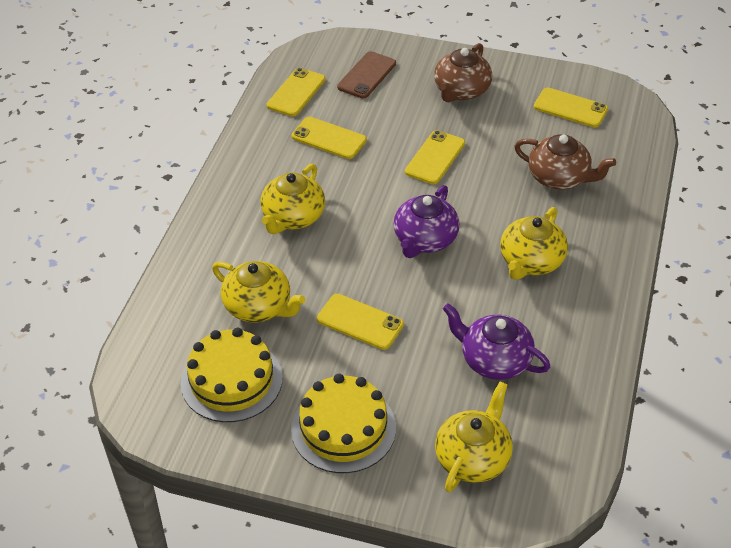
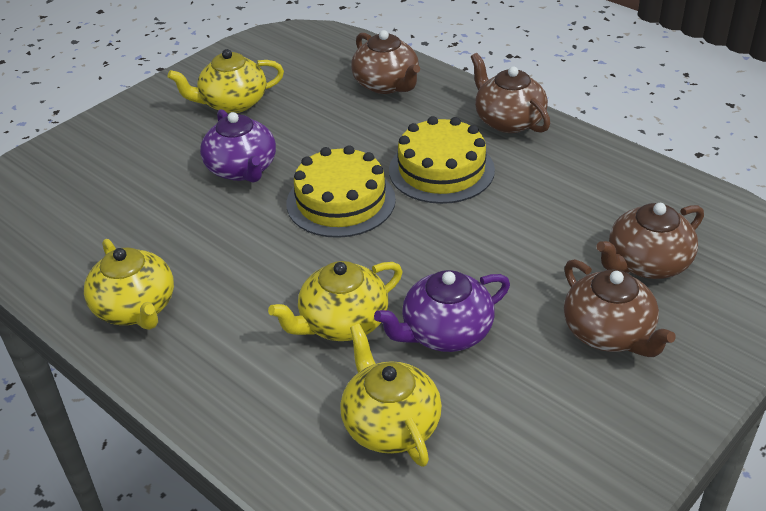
brown phone: 1 -> 0
brown teapot: 2 -> 4
yellow phone: 5 -> 0

